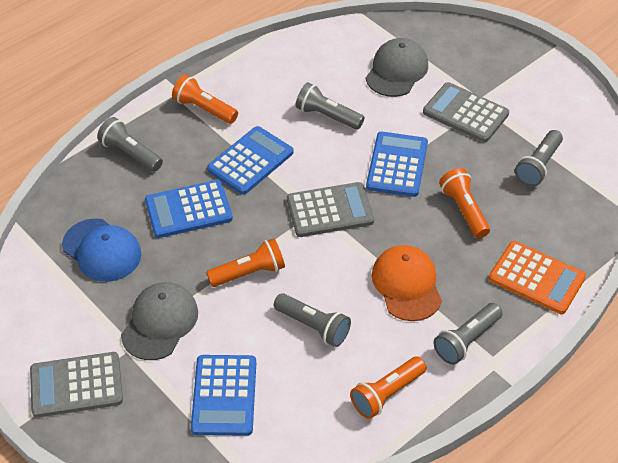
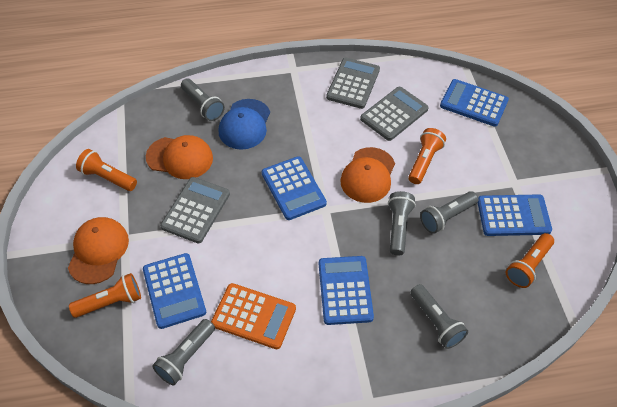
blue calculator: 4 -> 5
grey cap: 2 -> 0
orange cap: 1 -> 3

